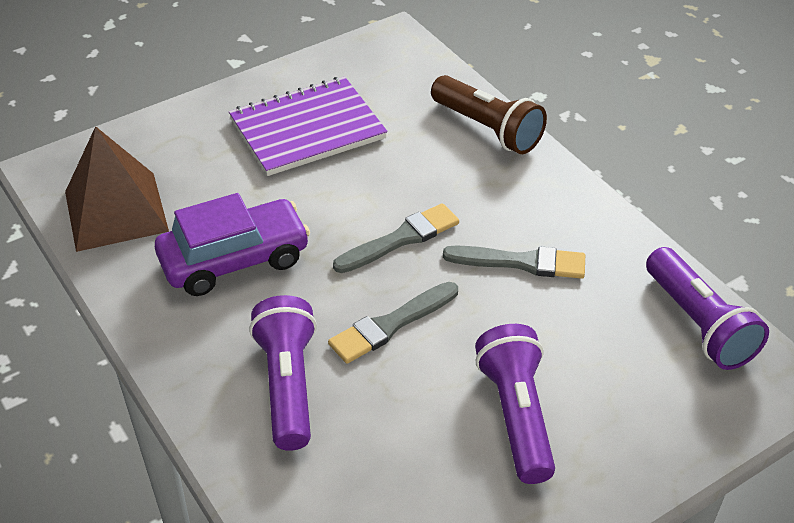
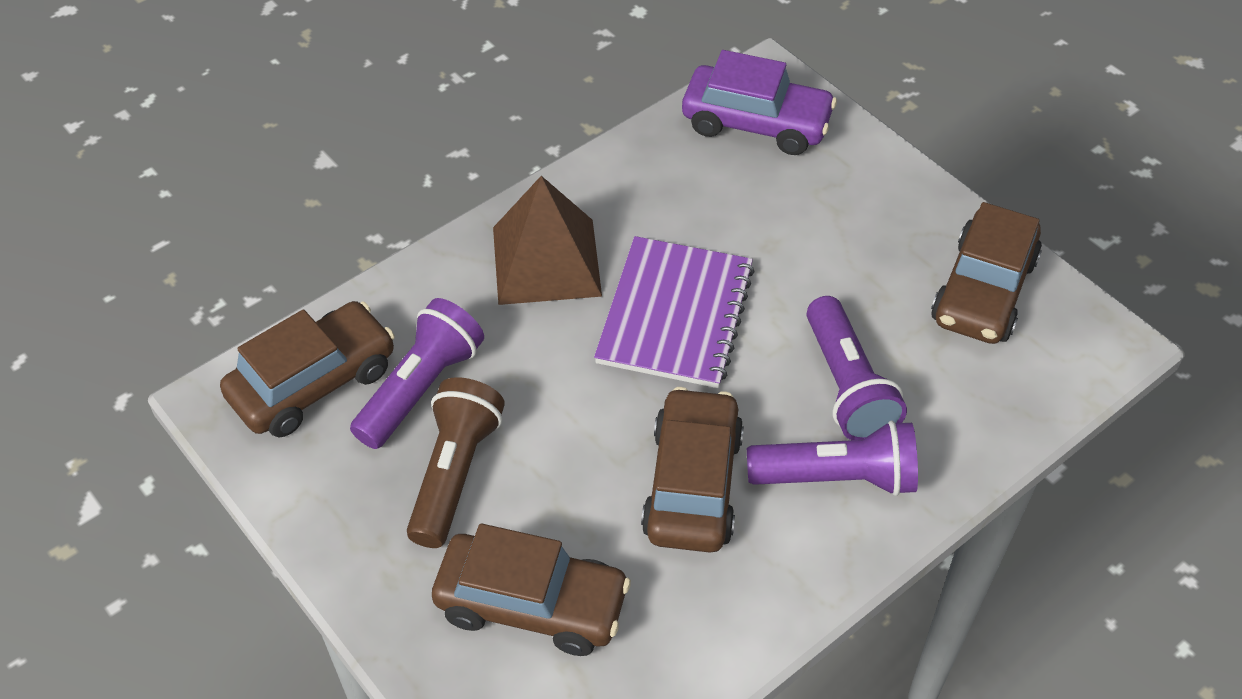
brown car: 0 -> 4
grey brush: 3 -> 0

